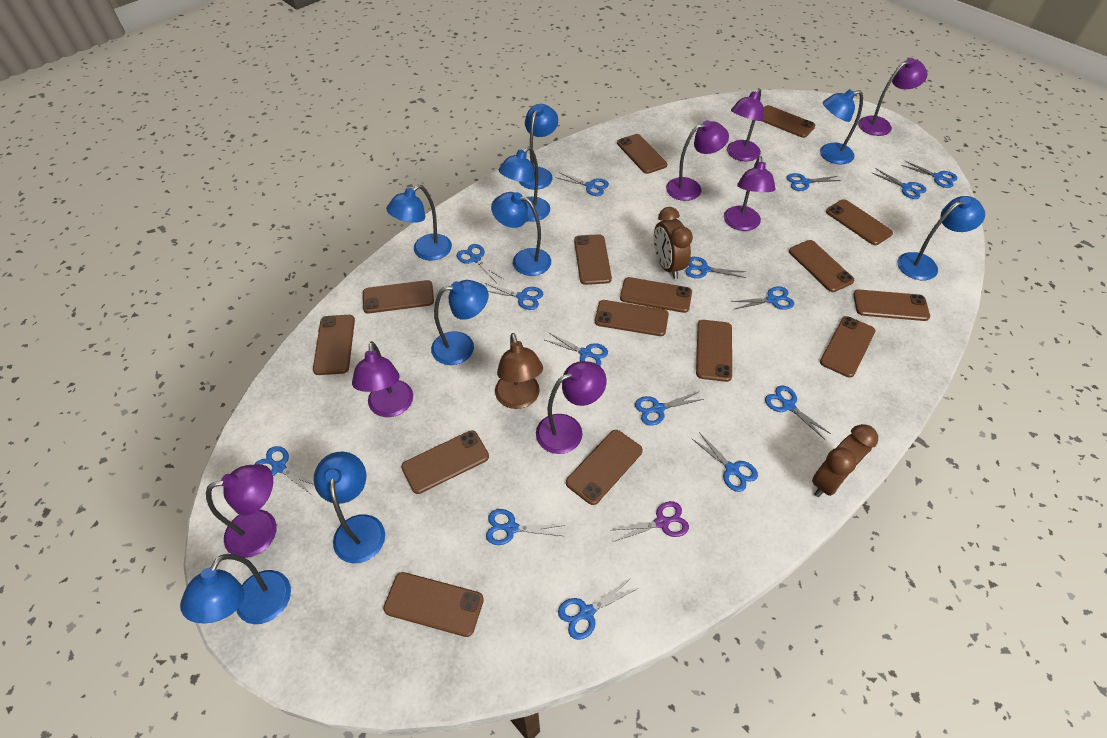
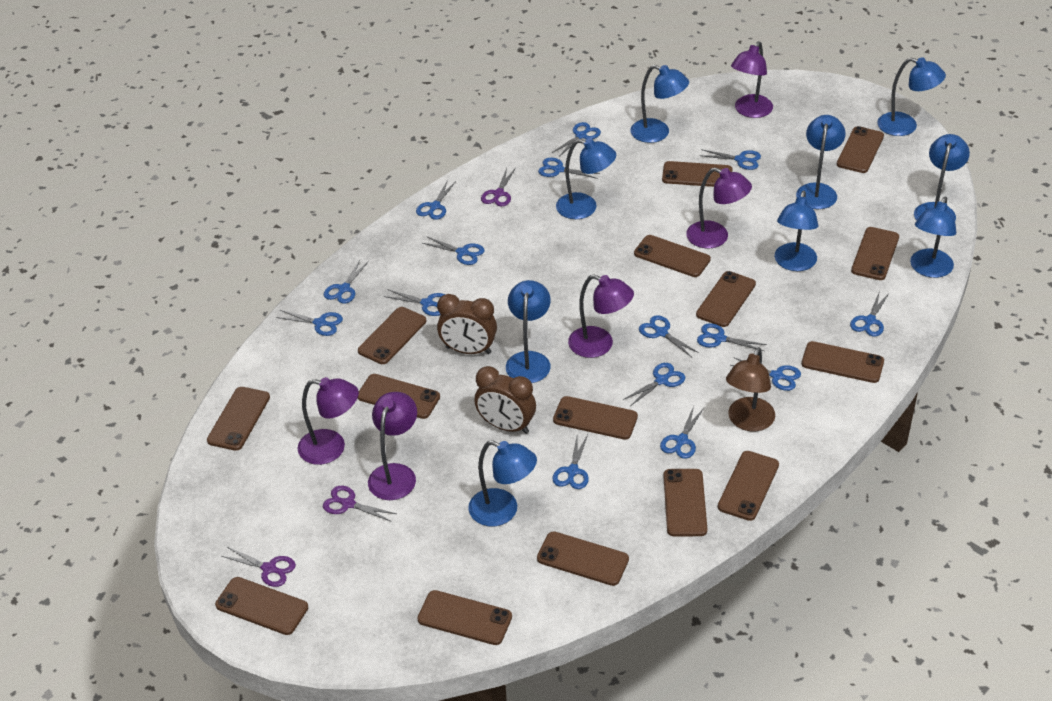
purple lamp: 7 -> 5
purple scissors: 1 -> 3

